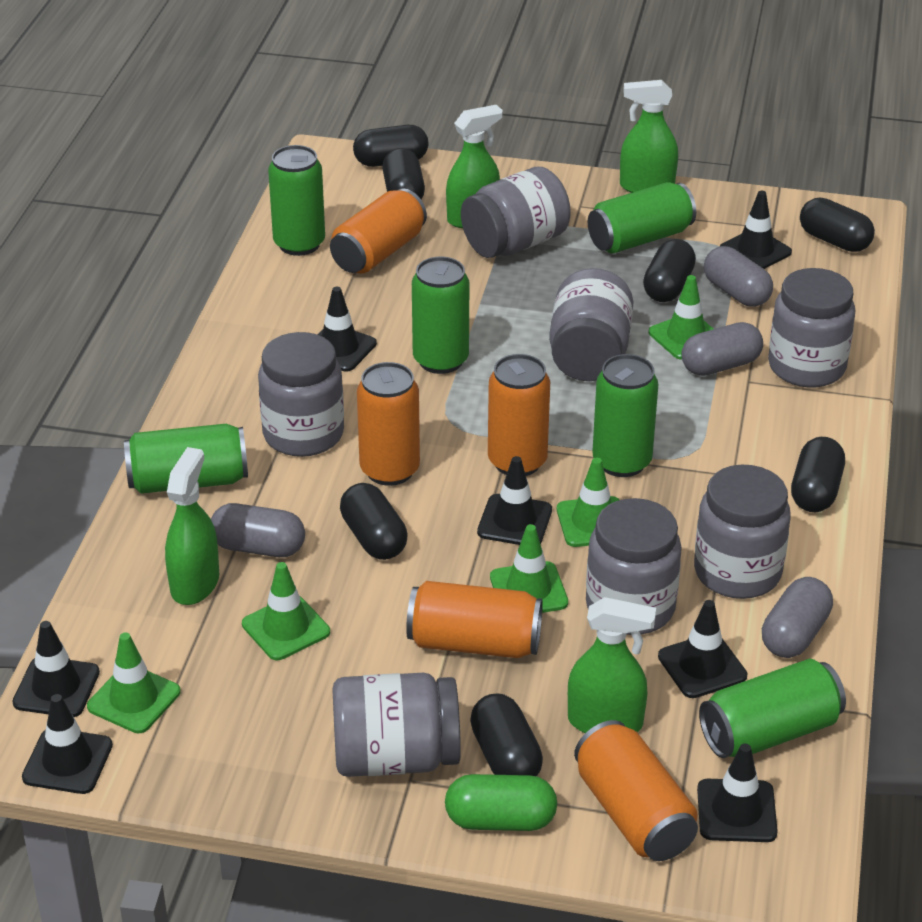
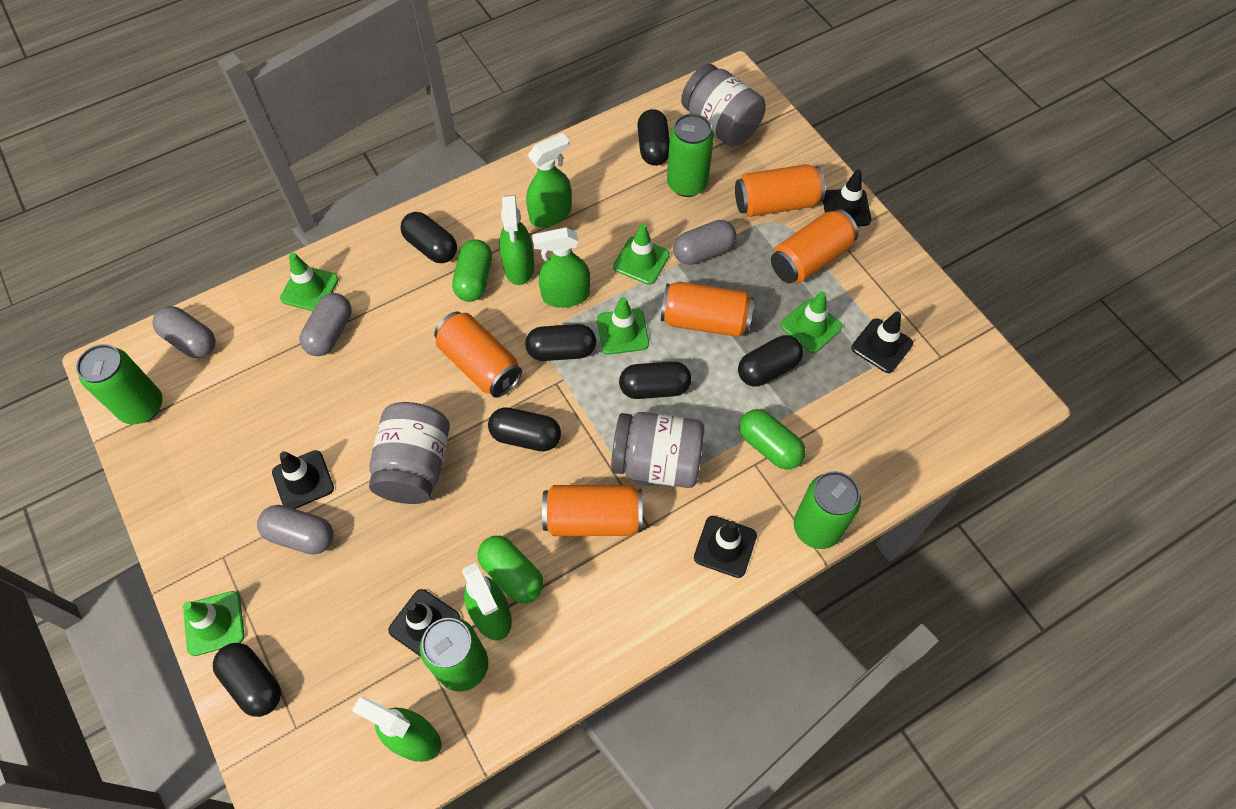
black traffic cone: 7 -> 5
green can: 6 -> 4
green capsule: 1 -> 3
green spray bottle: 4 -> 5
grey jar: 7 -> 3

